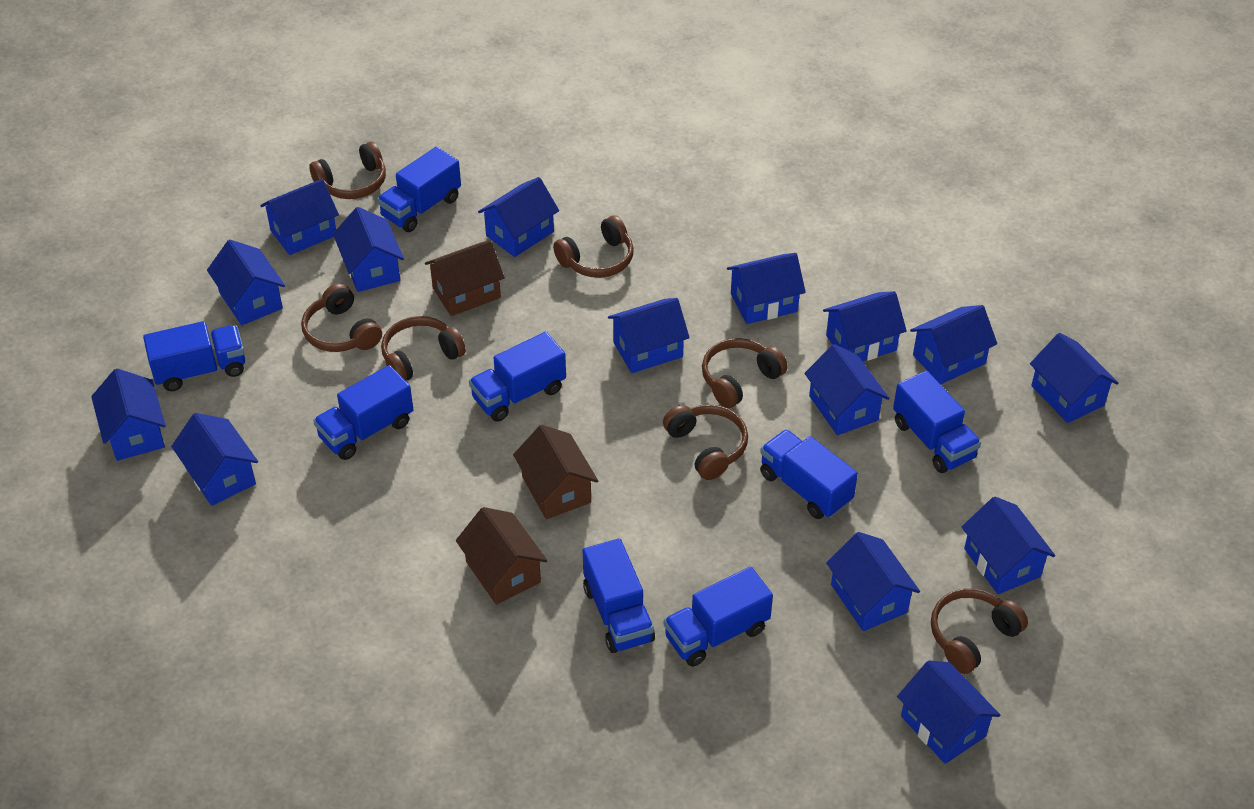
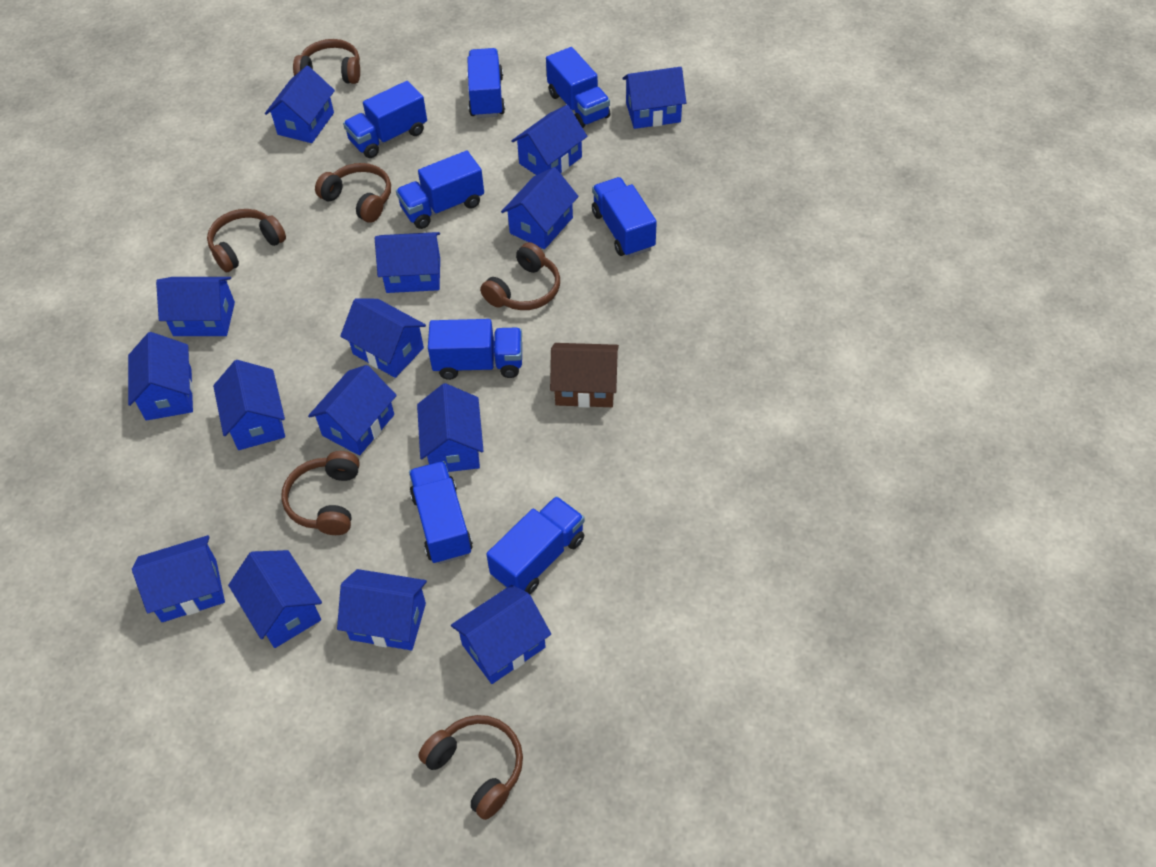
brown headphones: 7 -> 6
brown house: 3 -> 1

